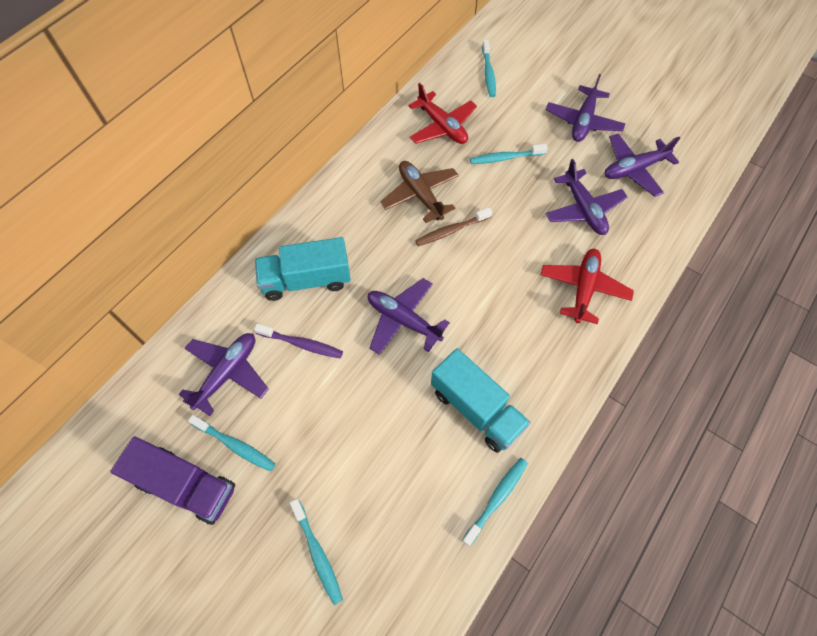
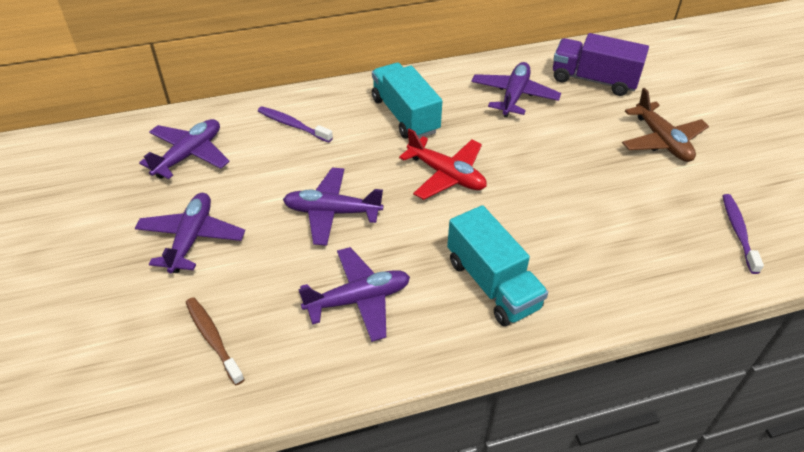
purple toothbrush: 1 -> 2
red plane: 2 -> 1
turquoise toothbrush: 5 -> 0

